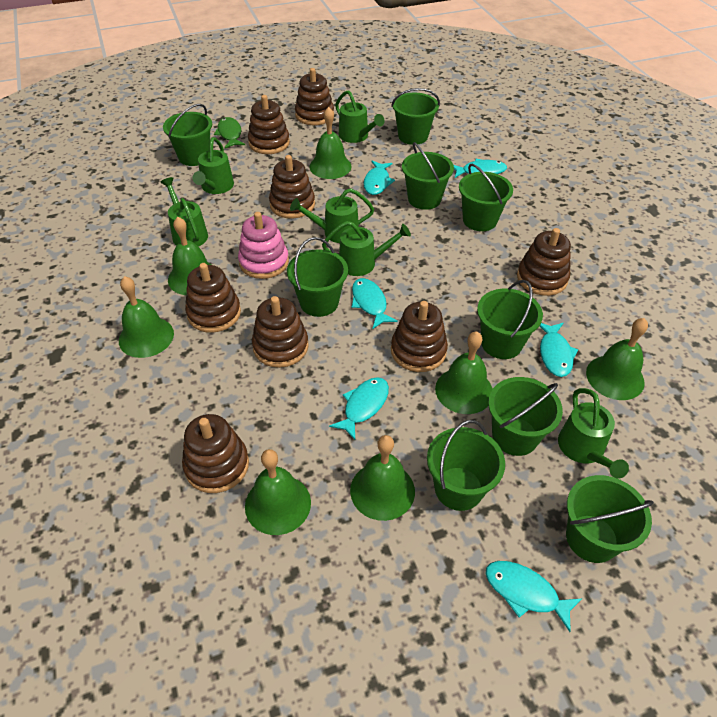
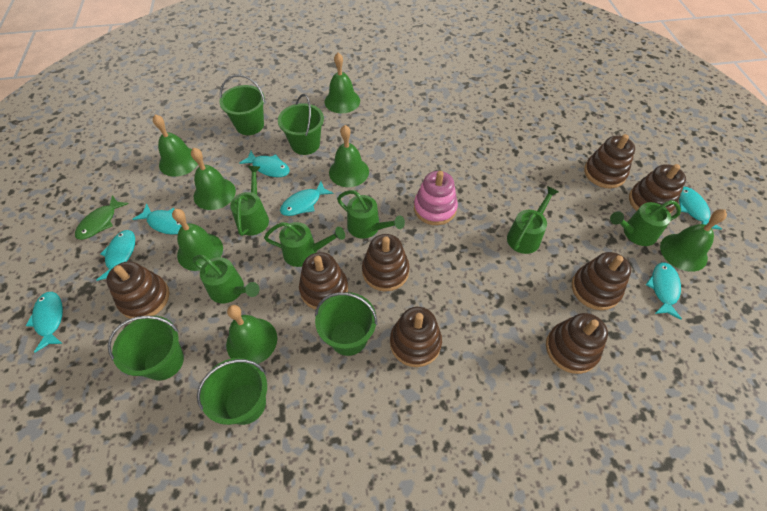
green bucket: 9 -> 5
turquoise fish: 6 -> 7

